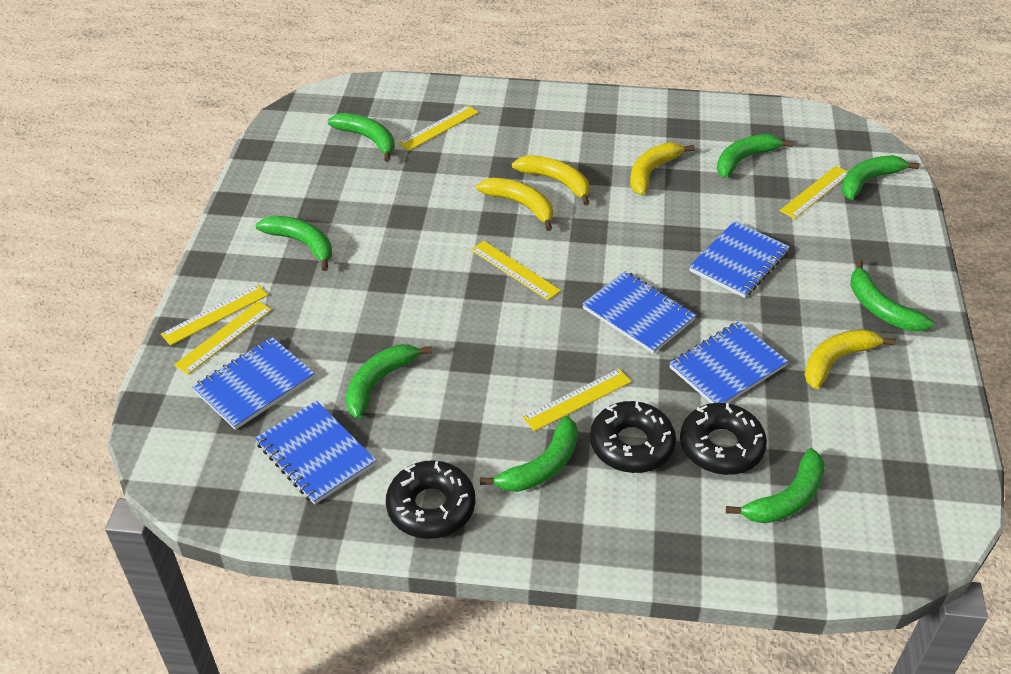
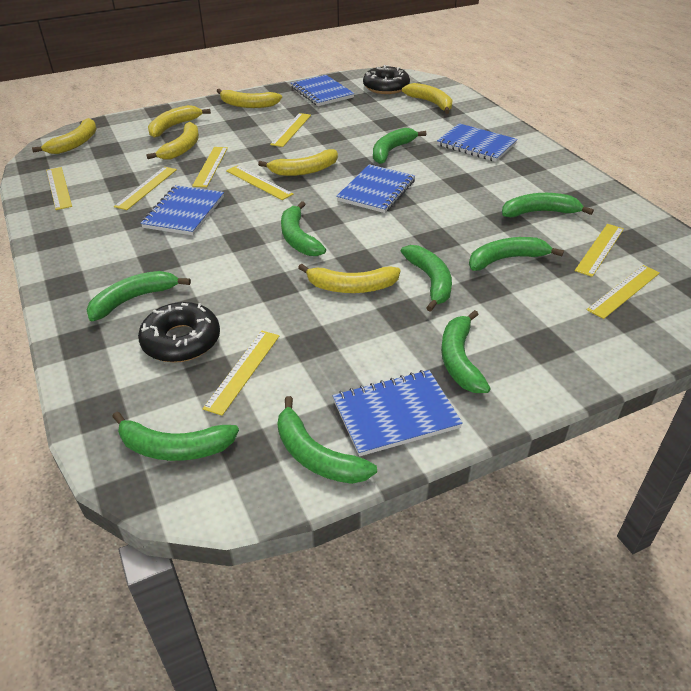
black donut: 3 -> 2
green banana: 8 -> 9
yellow banana: 4 -> 7
yellow ruler: 6 -> 8

